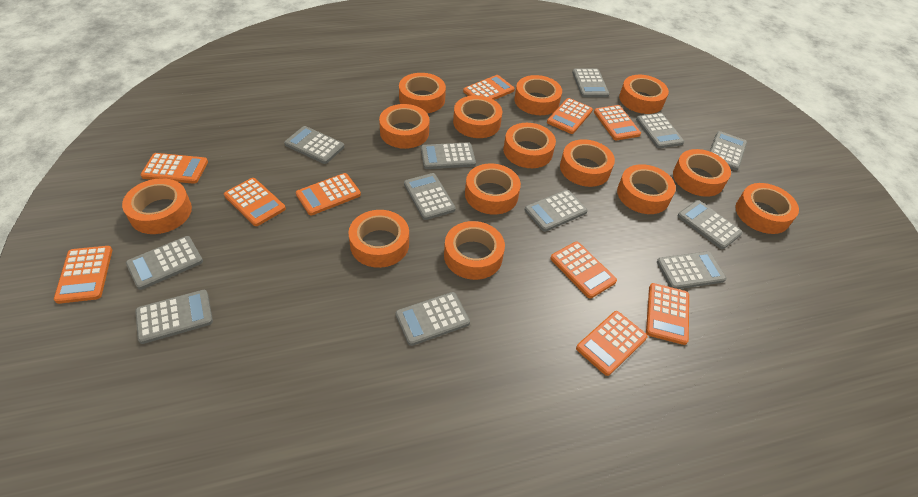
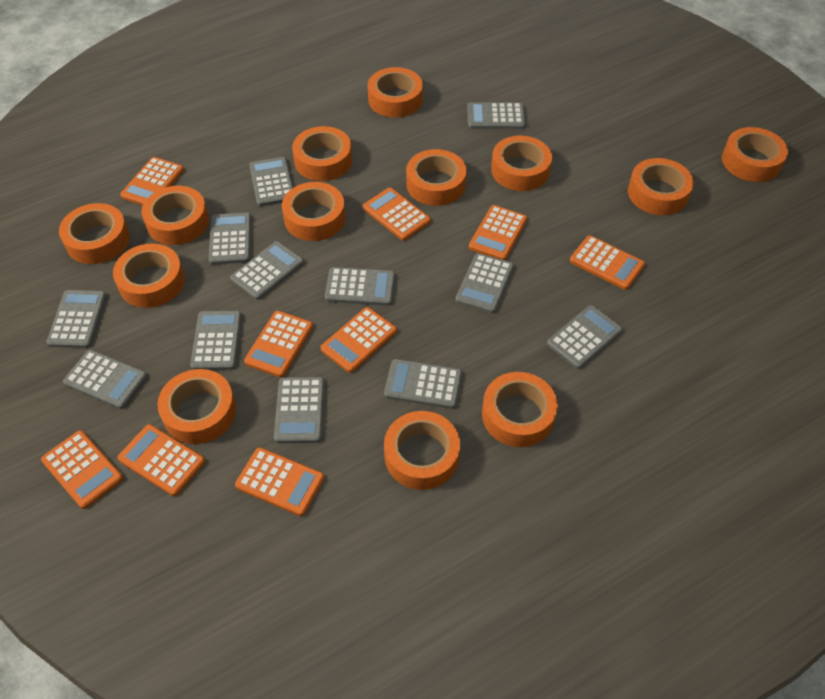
orange calculator: 10 -> 9
orange tape: 14 -> 13

